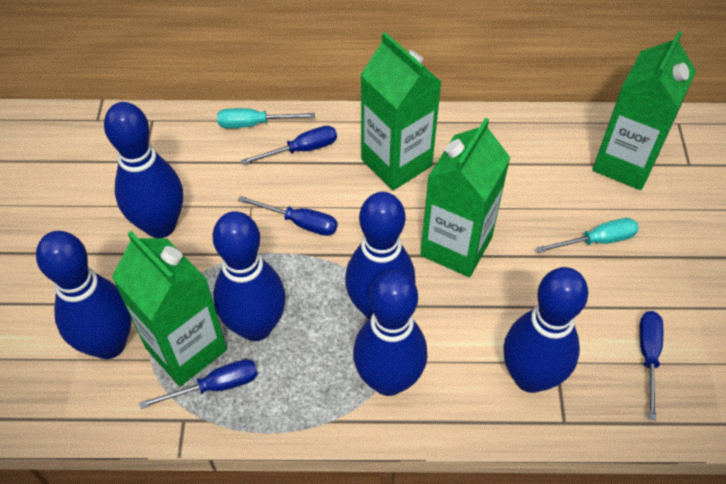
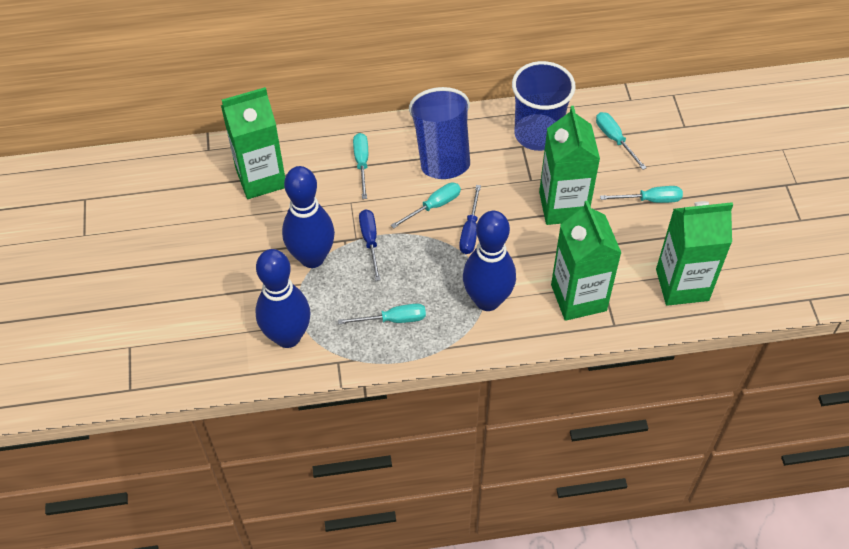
blue bowling pin: 6 -> 3
blue cup: 0 -> 2
blue screwdriver: 4 -> 2
turquoise screwdriver: 2 -> 5

